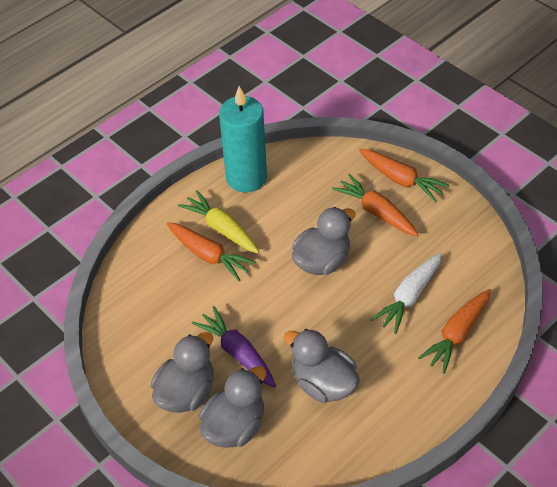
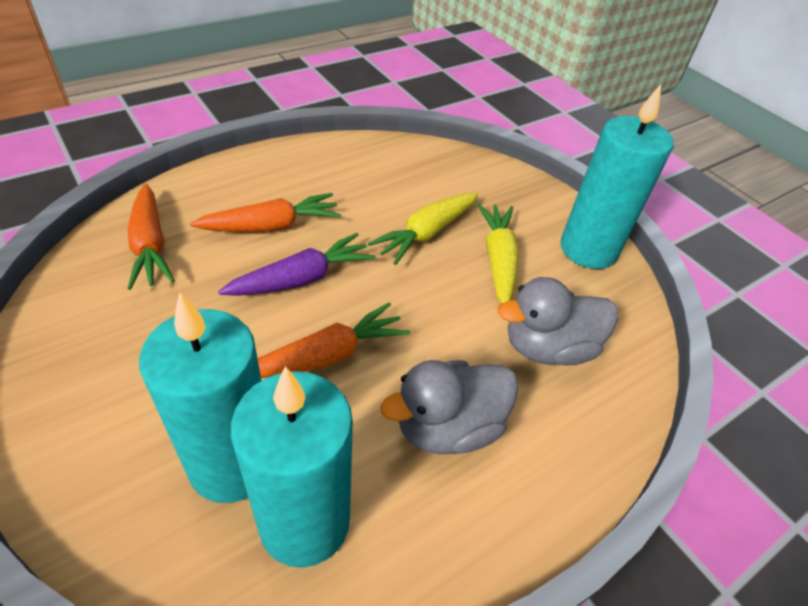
grey duck: 4 -> 2
orange carrot: 4 -> 3
turquoise candle: 1 -> 3
white carrot: 1 -> 0
yellow carrot: 1 -> 2

